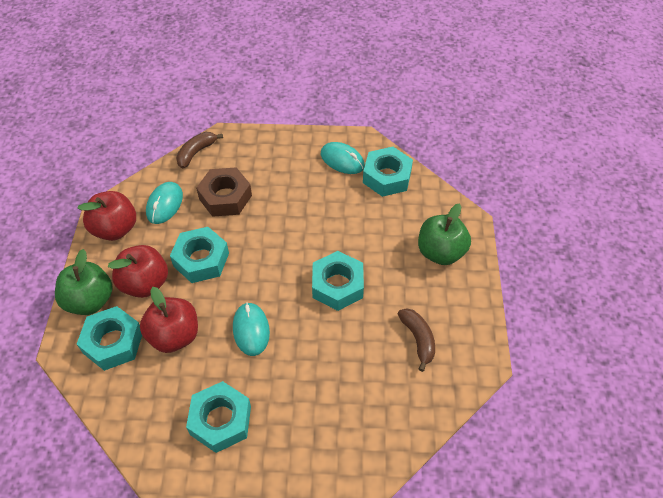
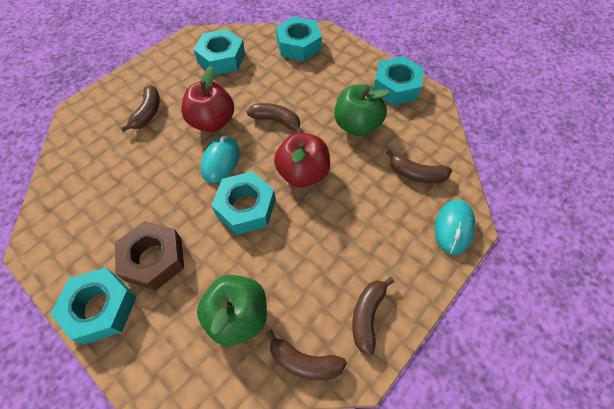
brown banana: 2 -> 5
red apple: 3 -> 2
turquoise mouse: 3 -> 2

